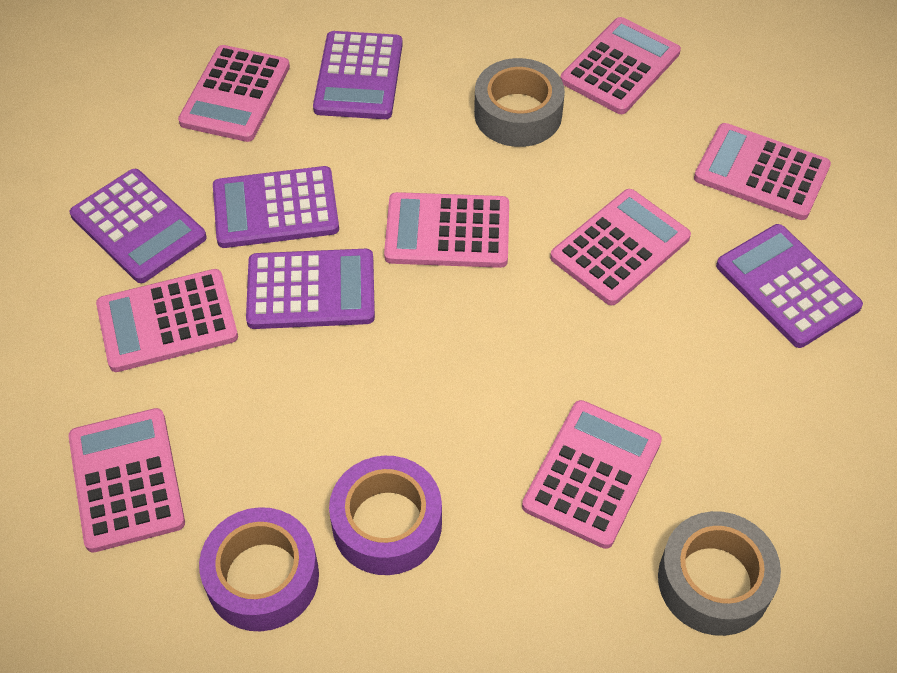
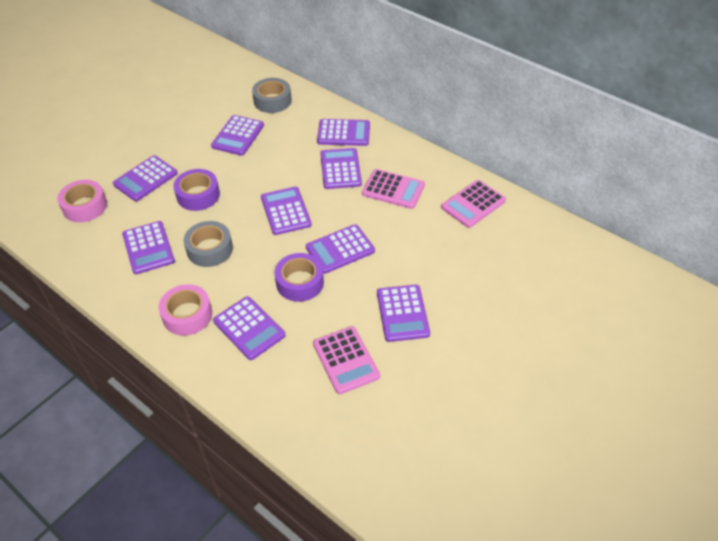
pink calculator: 8 -> 3
pink tape: 0 -> 2
purple calculator: 5 -> 9

